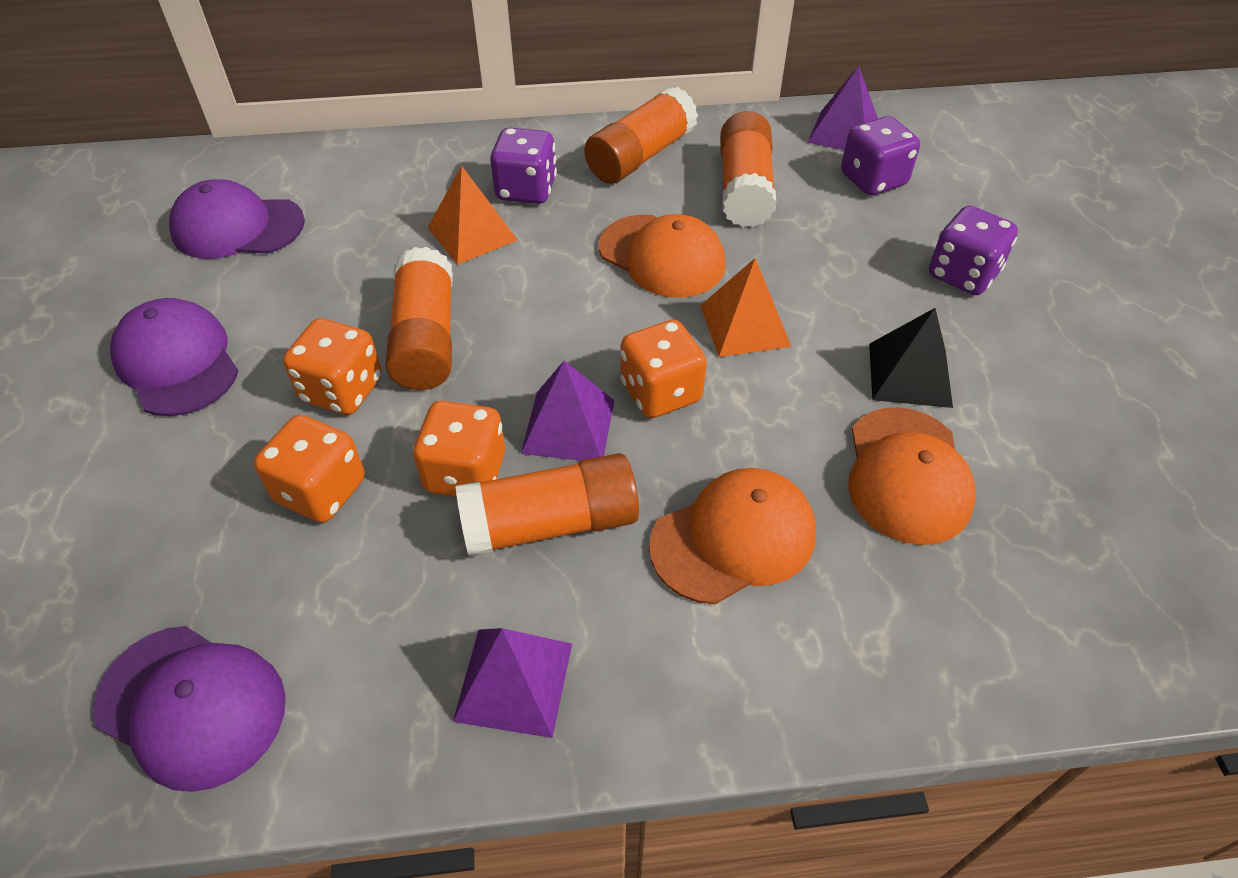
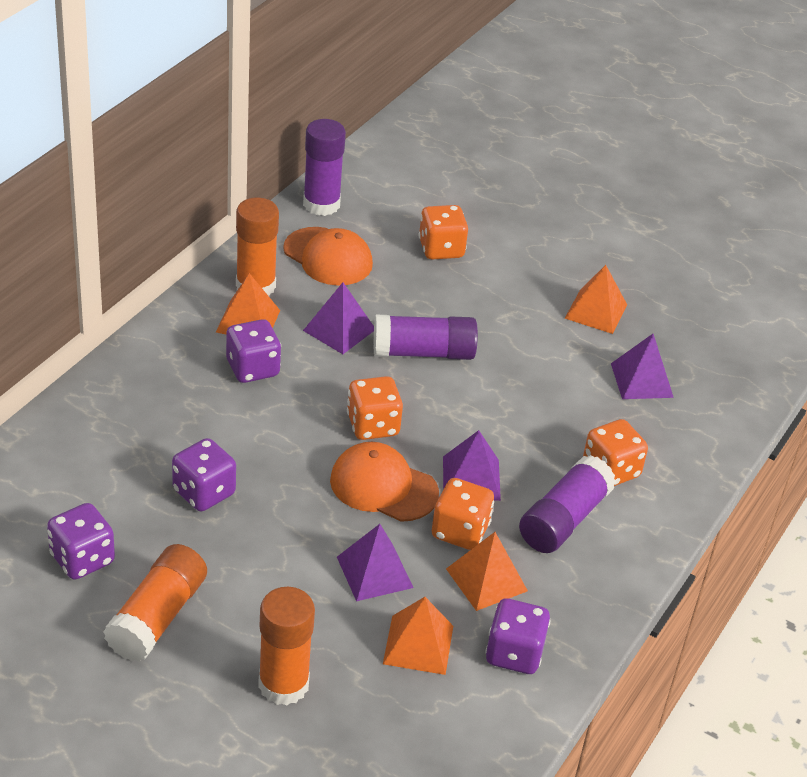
black pyramid: 1 -> 0
orange cap: 3 -> 2
orange glue stick: 4 -> 3
orange pyramid: 2 -> 4
purple cap: 3 -> 0
purple dice: 3 -> 4
purple glue stick: 0 -> 3
purple pyramid: 3 -> 4

